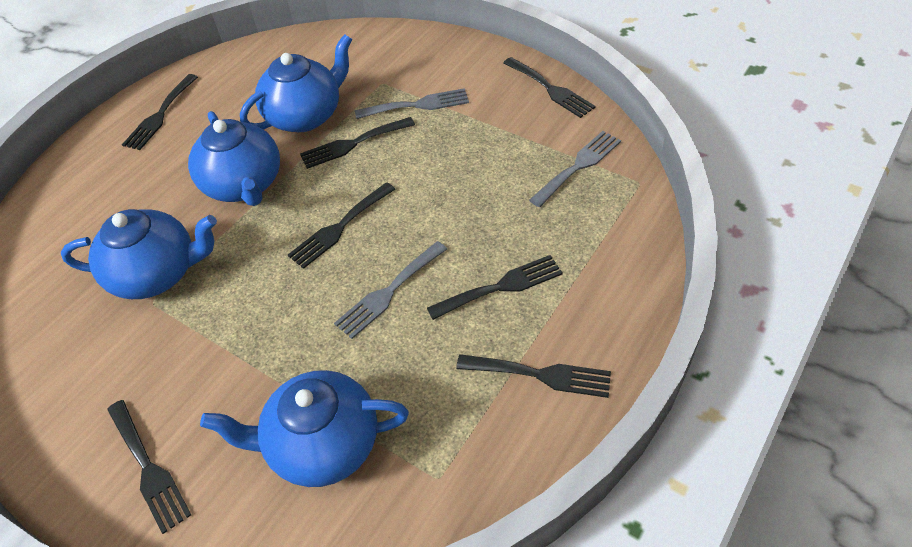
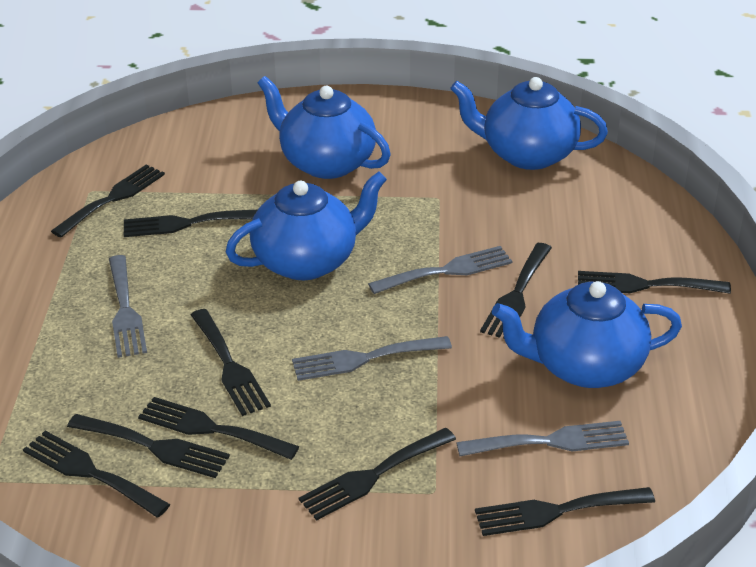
black fork: 7 -> 10
grey fork: 3 -> 4

